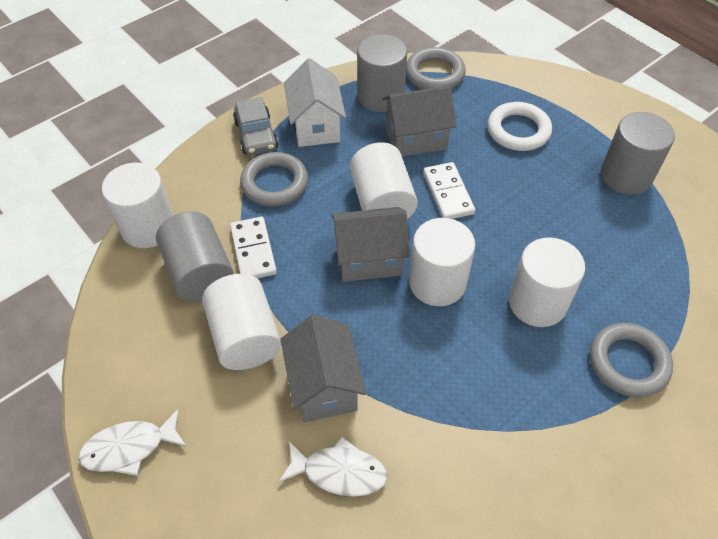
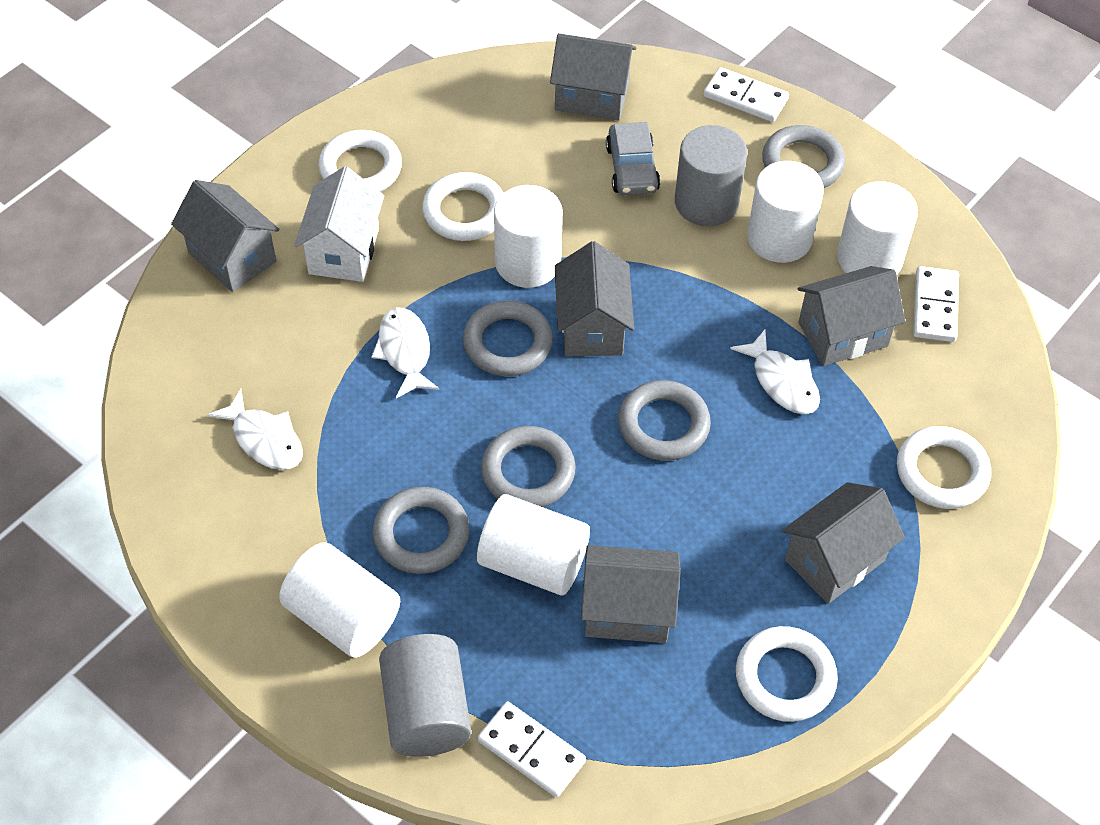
grey cylinder: 3 -> 2
grey house: 3 -> 6
grey ring: 3 -> 5
white domino: 2 -> 3
white fish: 2 -> 3
white ring: 1 -> 4

